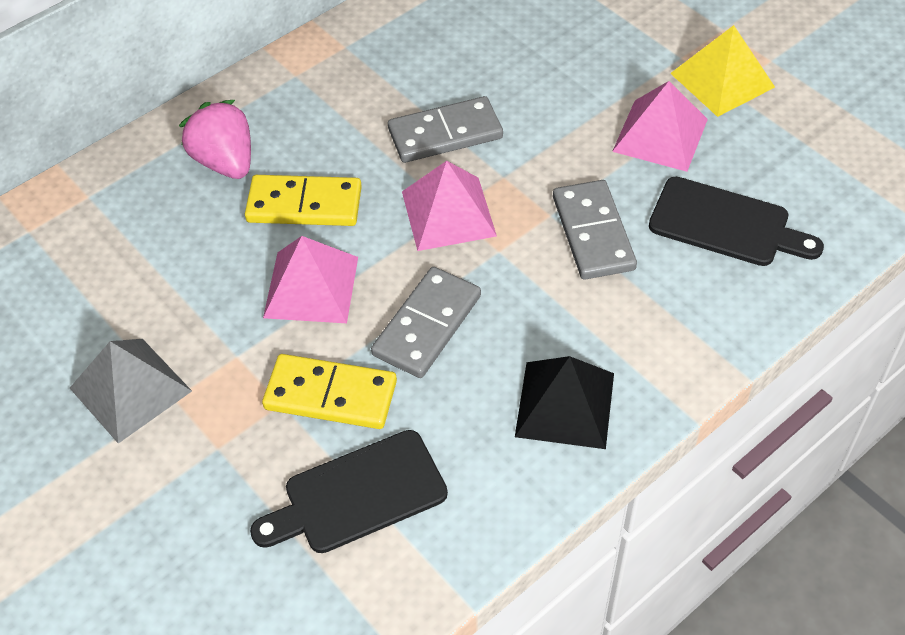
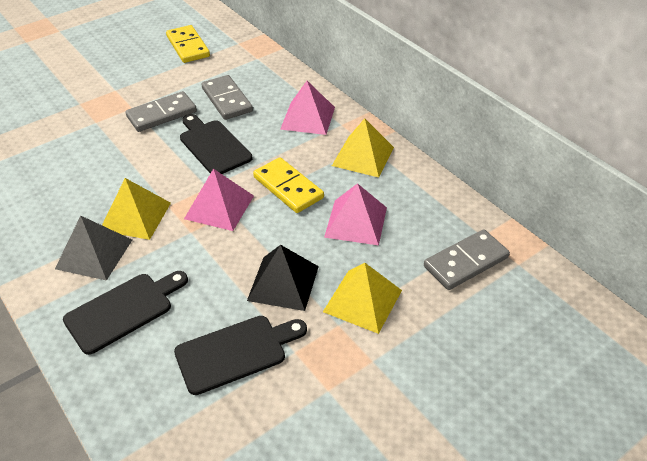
black cutting board: 2 -> 3
pink strawberry: 1 -> 0
yellow pyramid: 1 -> 3

